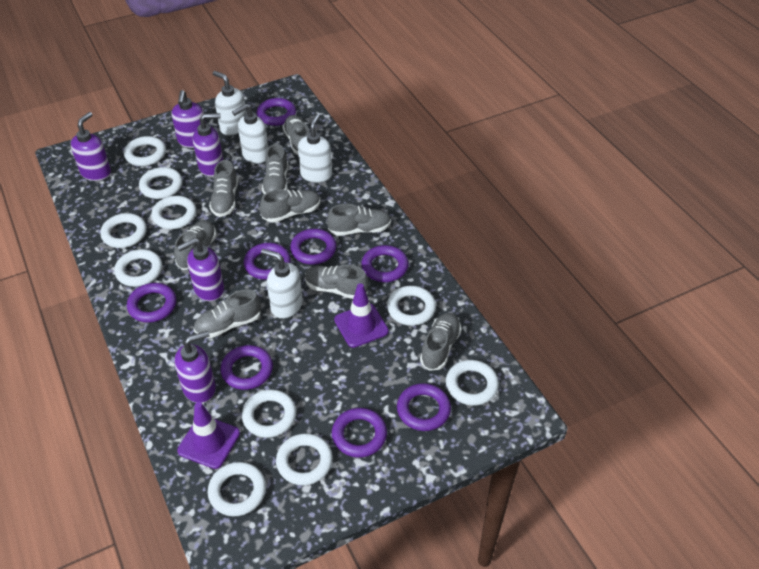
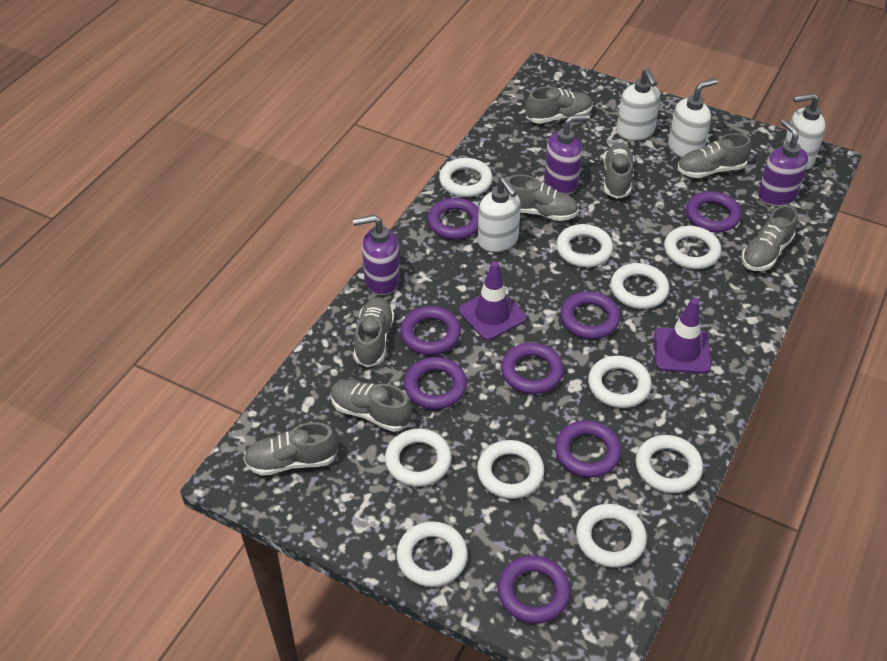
grey shoe: 9 -> 8
purple soap dispenser: 5 -> 3

